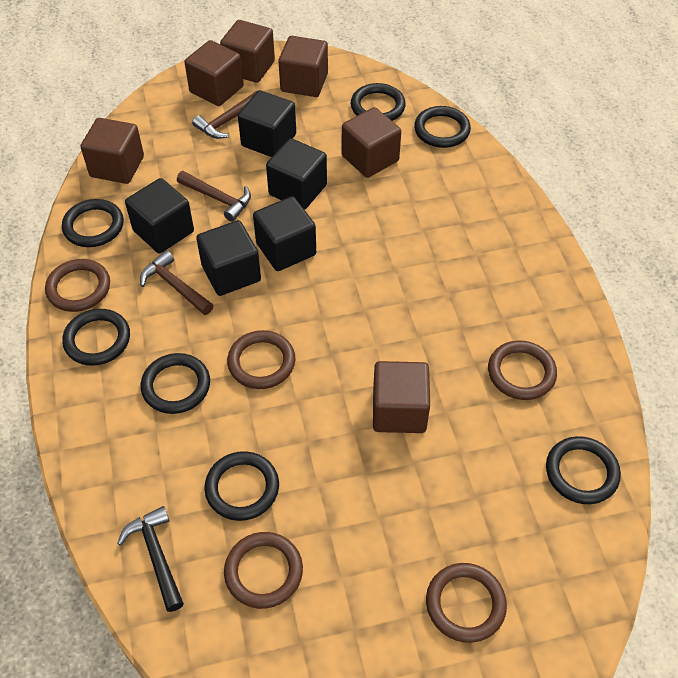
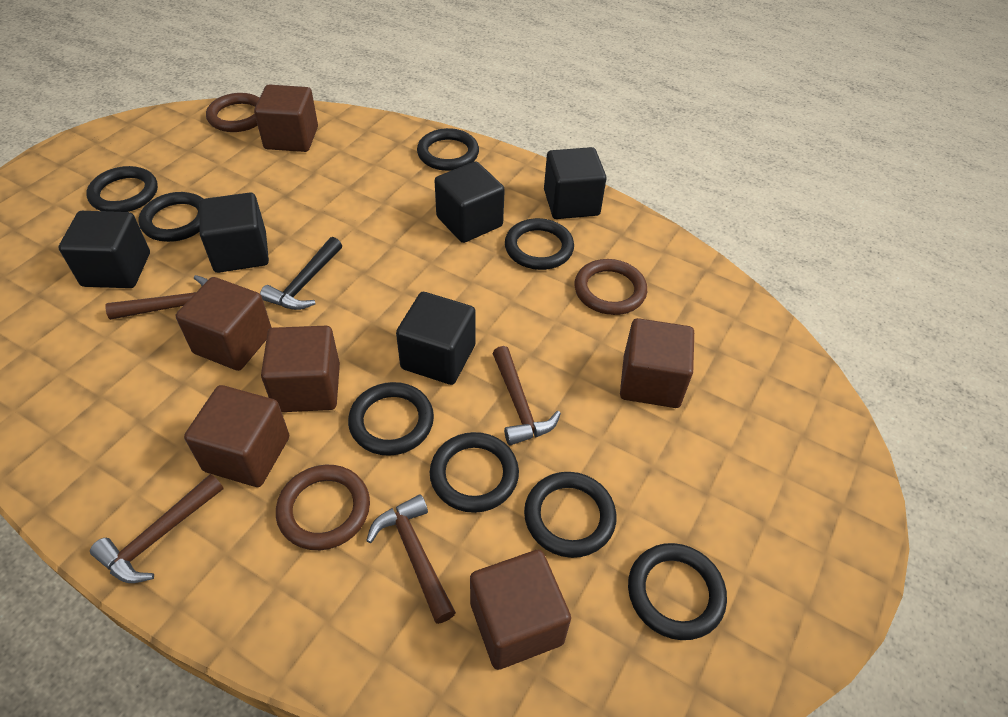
black ring: 7 -> 8
brown hammer: 3 -> 4
brown ring: 5 -> 3

